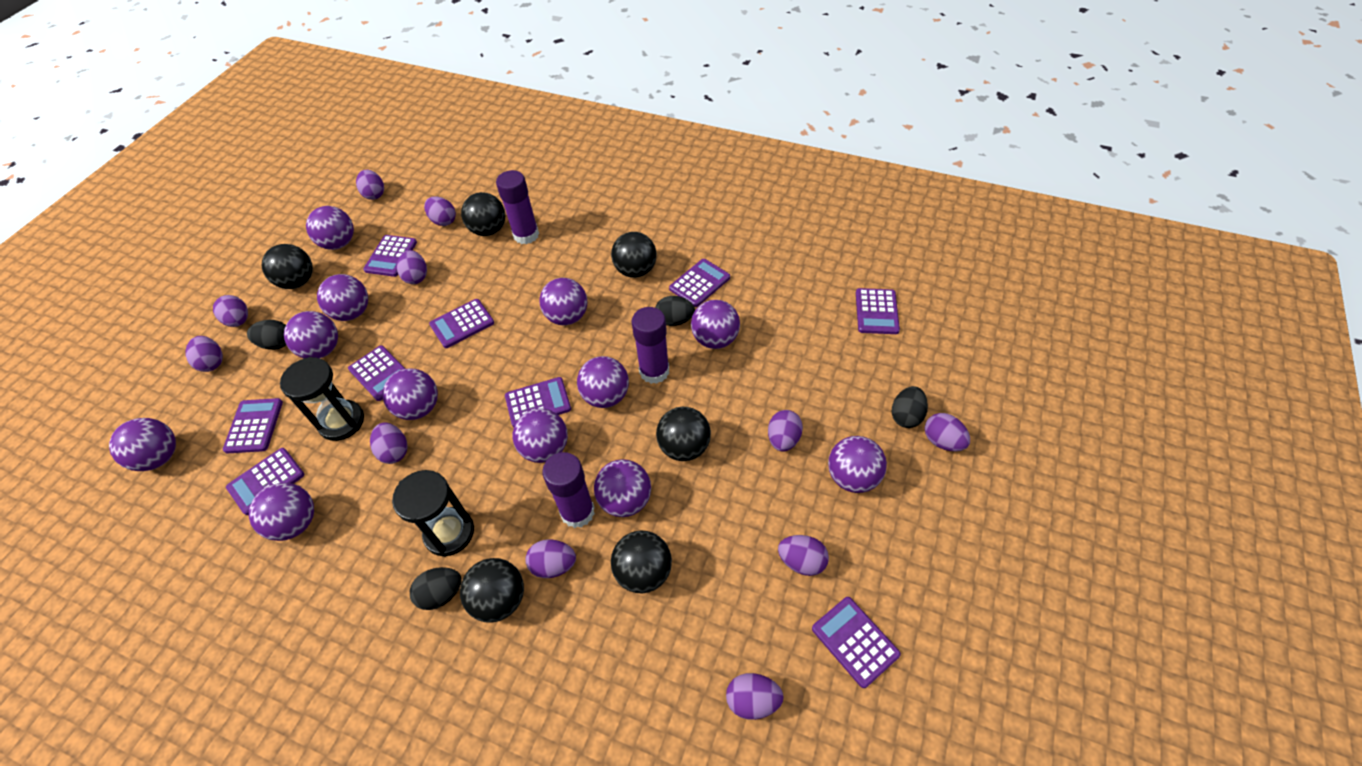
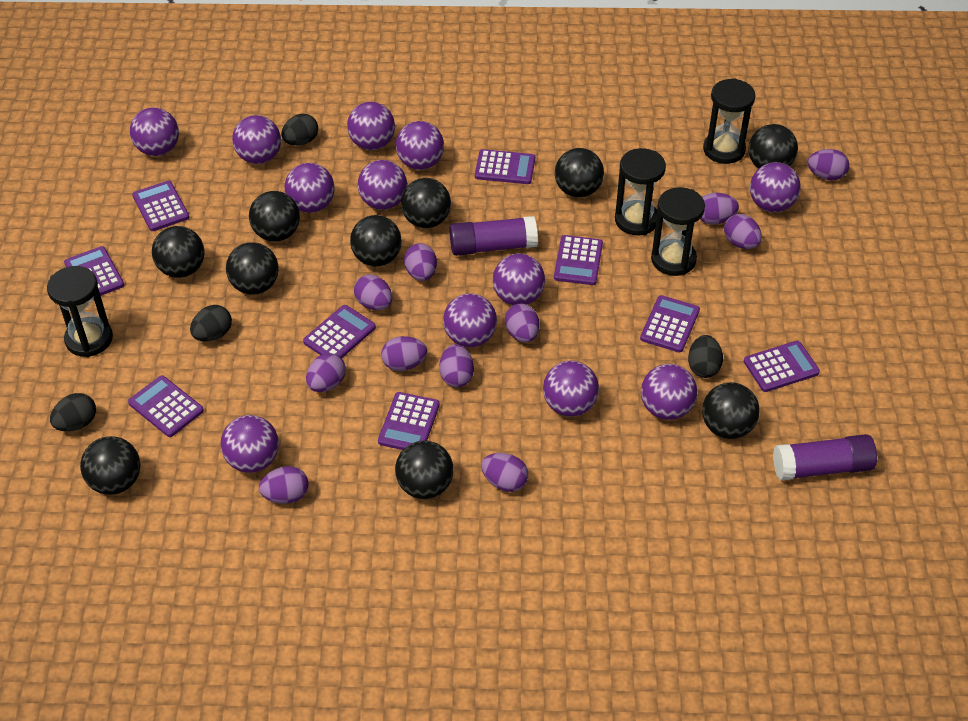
black ball: 6 -> 10
black hourglass: 2 -> 4
purple glue stick: 3 -> 2

